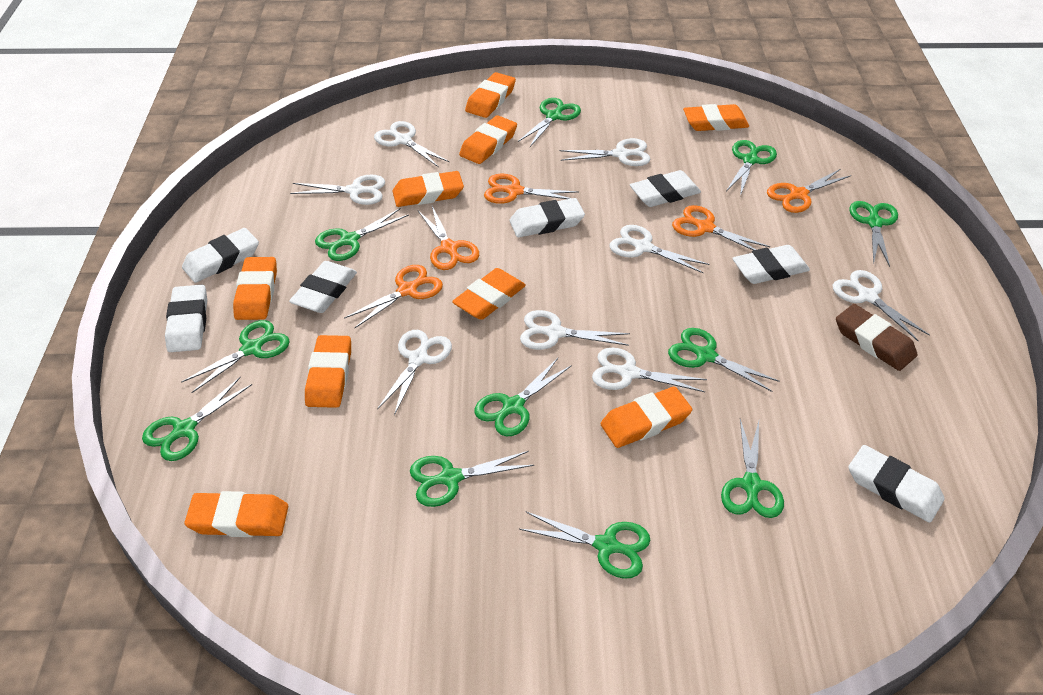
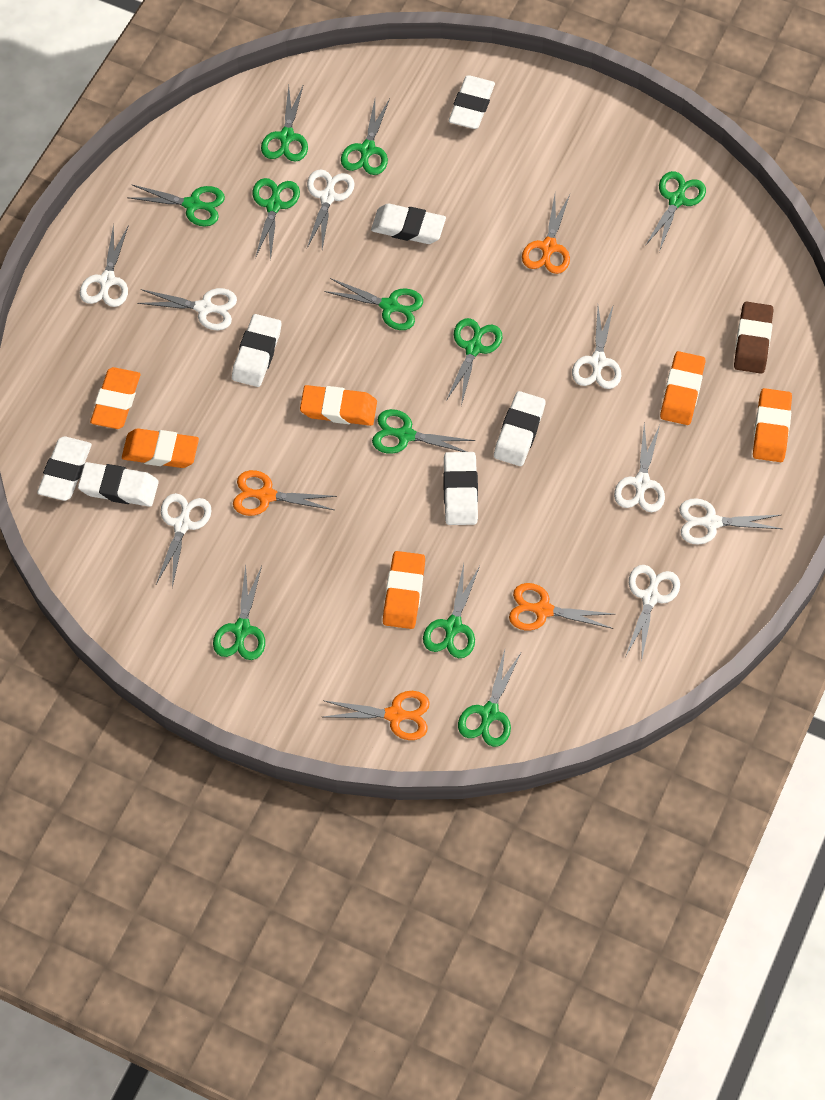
orange eraser: 9 -> 6
orange scissors: 5 -> 4

